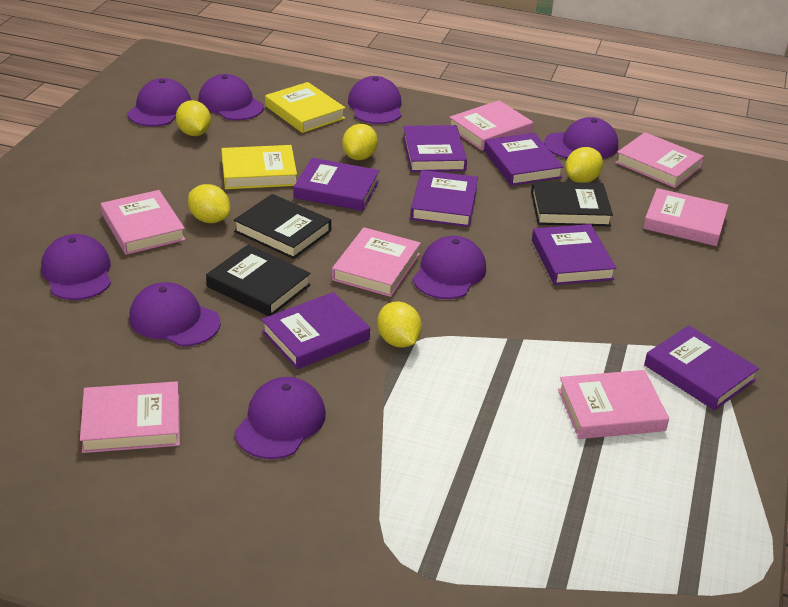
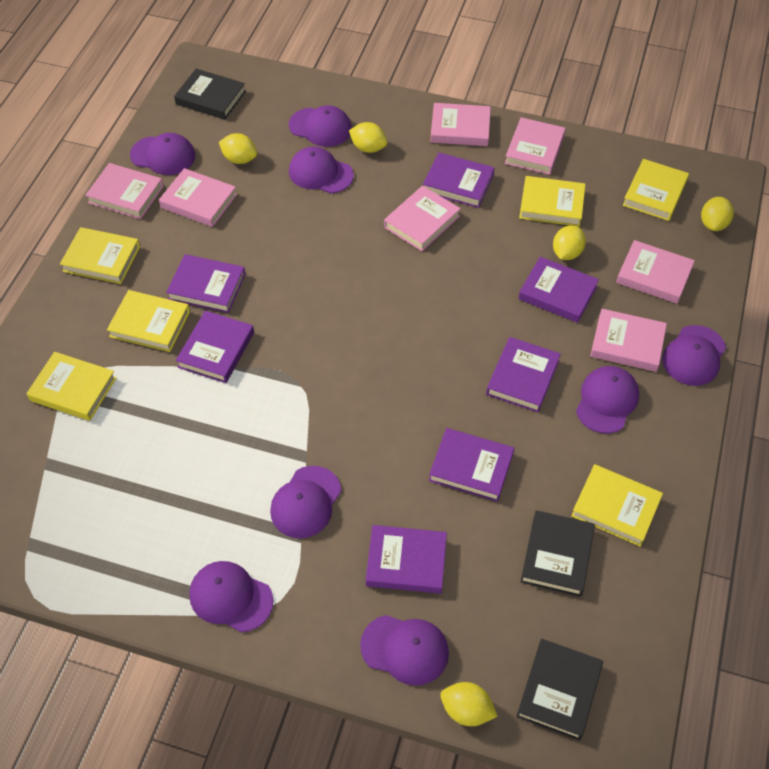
yellow book: 2 -> 6

